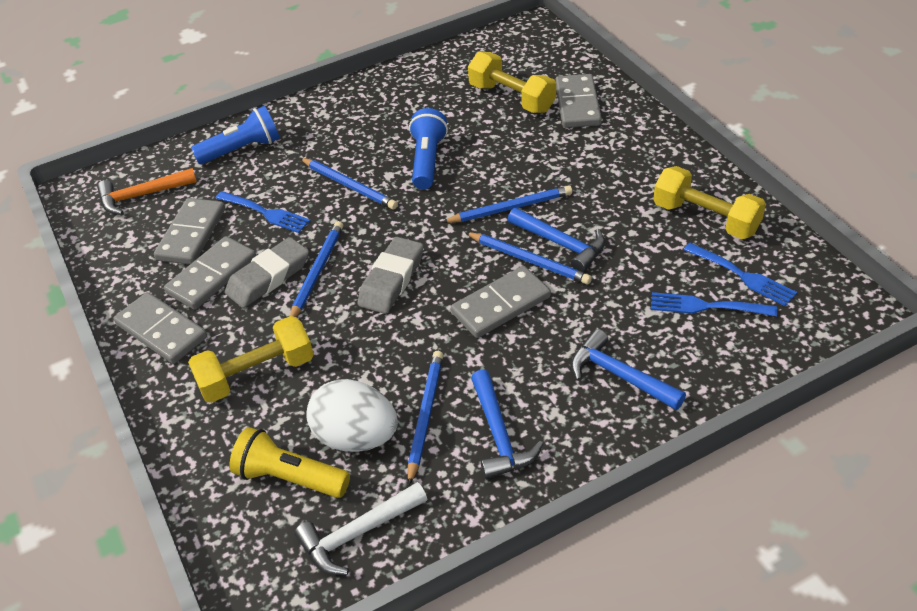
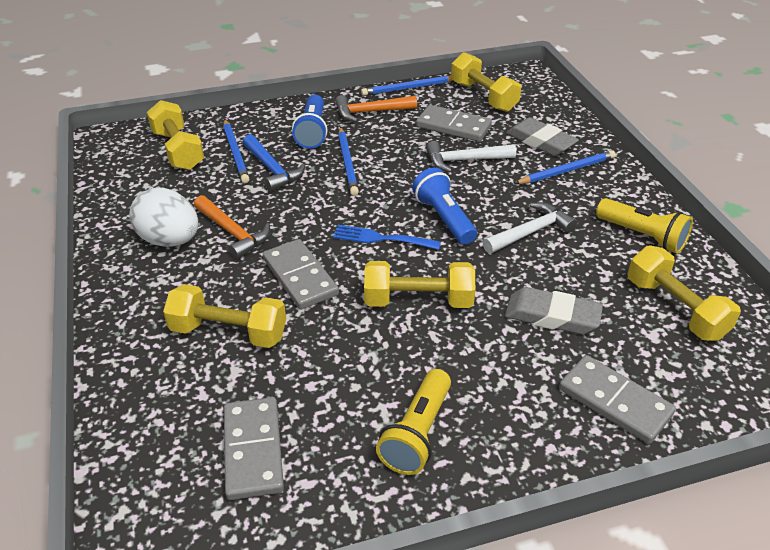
blue fork: 3 -> 1
blue hammer: 3 -> 1
blue pencil: 5 -> 4
grey domino: 5 -> 4
orange hammer: 1 -> 2
white hammer: 1 -> 2
yellow dumbbell: 3 -> 5
yellow flashlight: 1 -> 2

